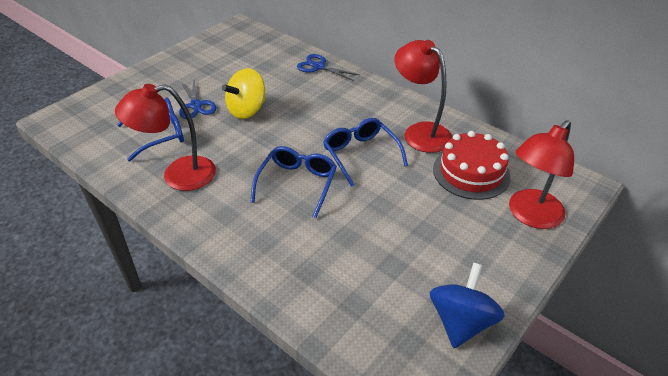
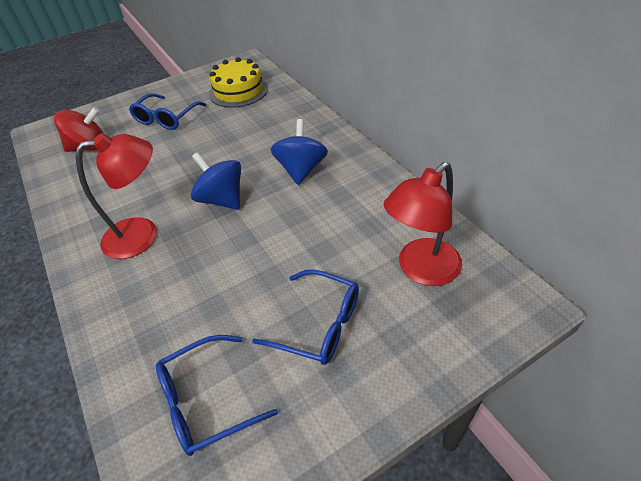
blue scissors: 2 -> 0
blue spinning top: 1 -> 2
red cake: 1 -> 0
red lamp: 3 -> 2
red spinning top: 0 -> 1
yellow cake: 0 -> 1
yellow spinning top: 1 -> 0

